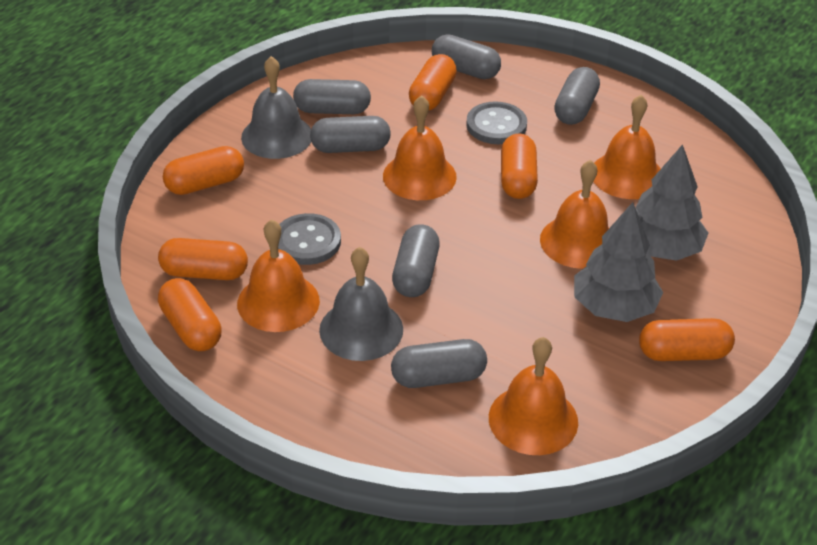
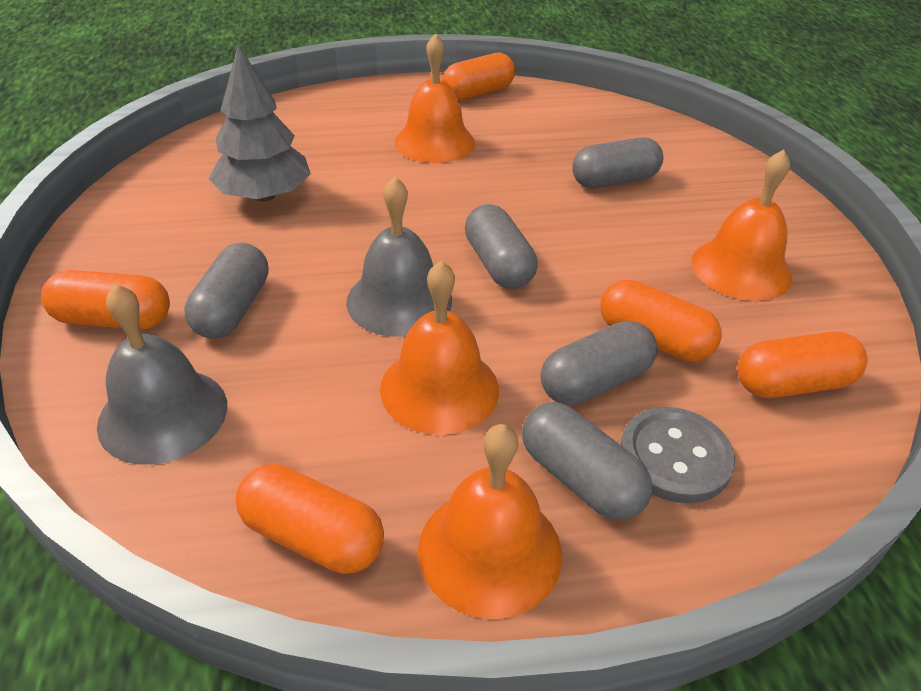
grey button: 2 -> 1
grey capsule: 6 -> 5
grey tree: 2 -> 1
orange bell: 5 -> 4
orange capsule: 6 -> 5

